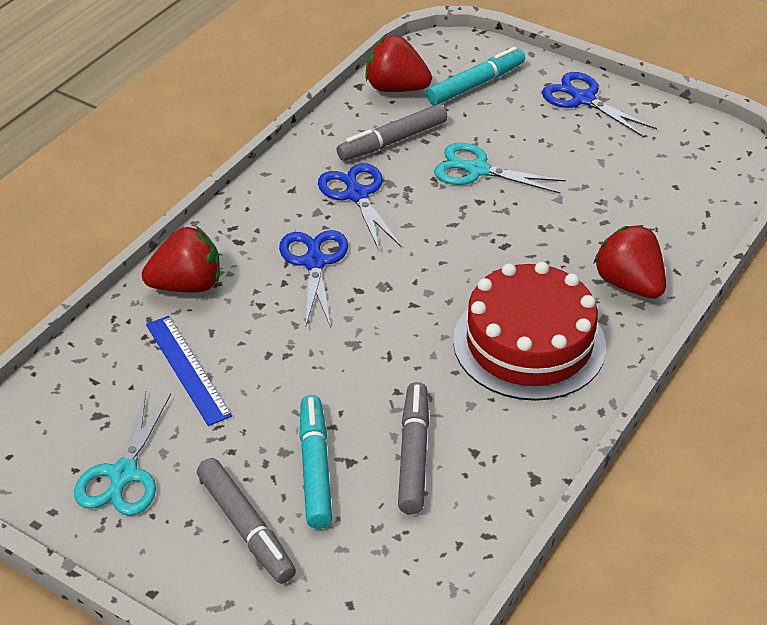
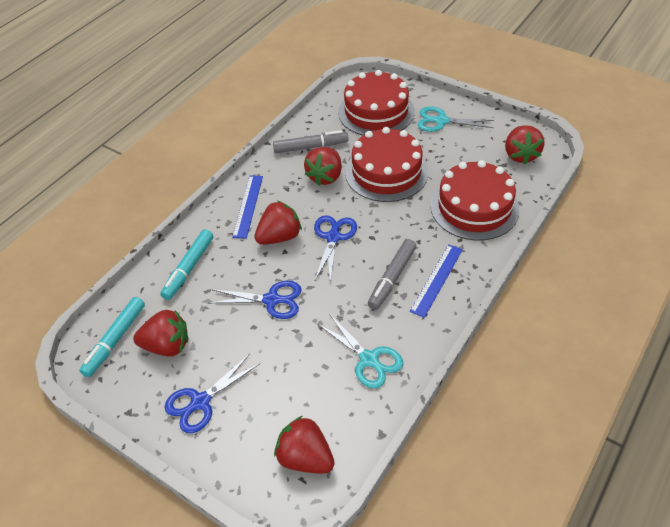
blue ruler: 1 -> 2
grey marker: 3 -> 2
red cake: 1 -> 3
red strawberry: 3 -> 5

